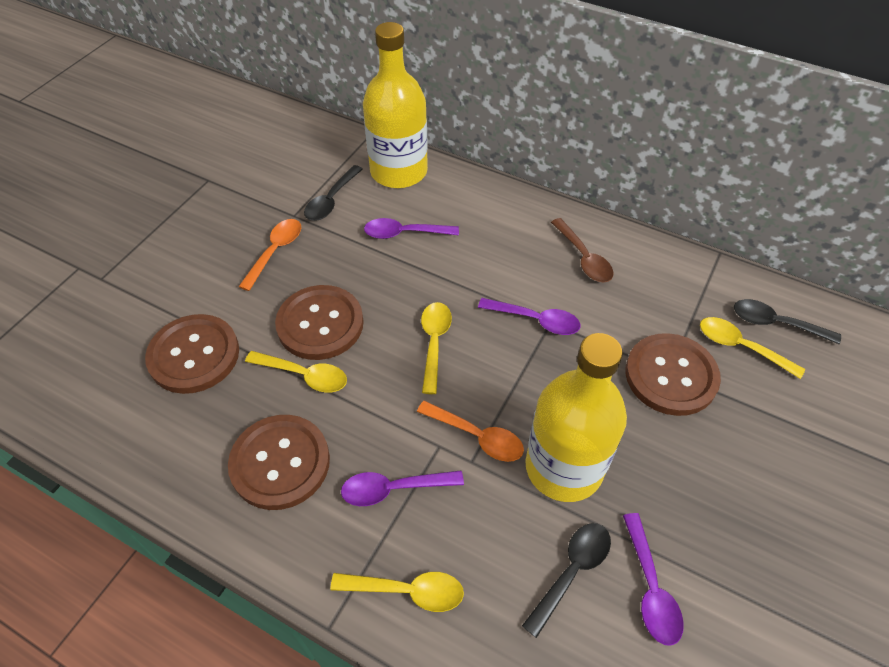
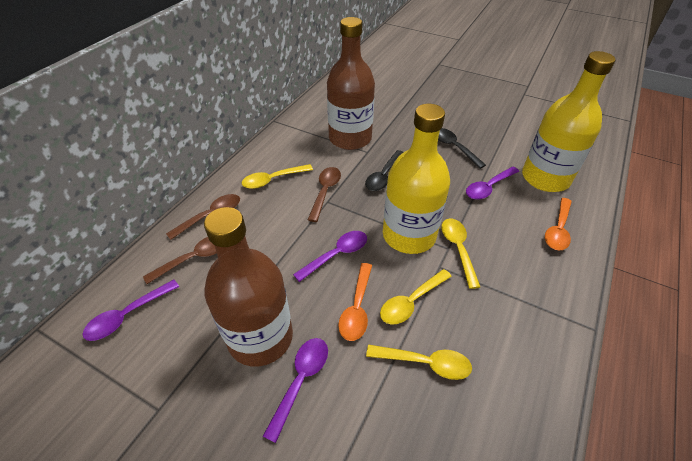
black spoon: 3 -> 2
brown bottle: 0 -> 2
brown button: 4 -> 0
brown spoon: 1 -> 3

